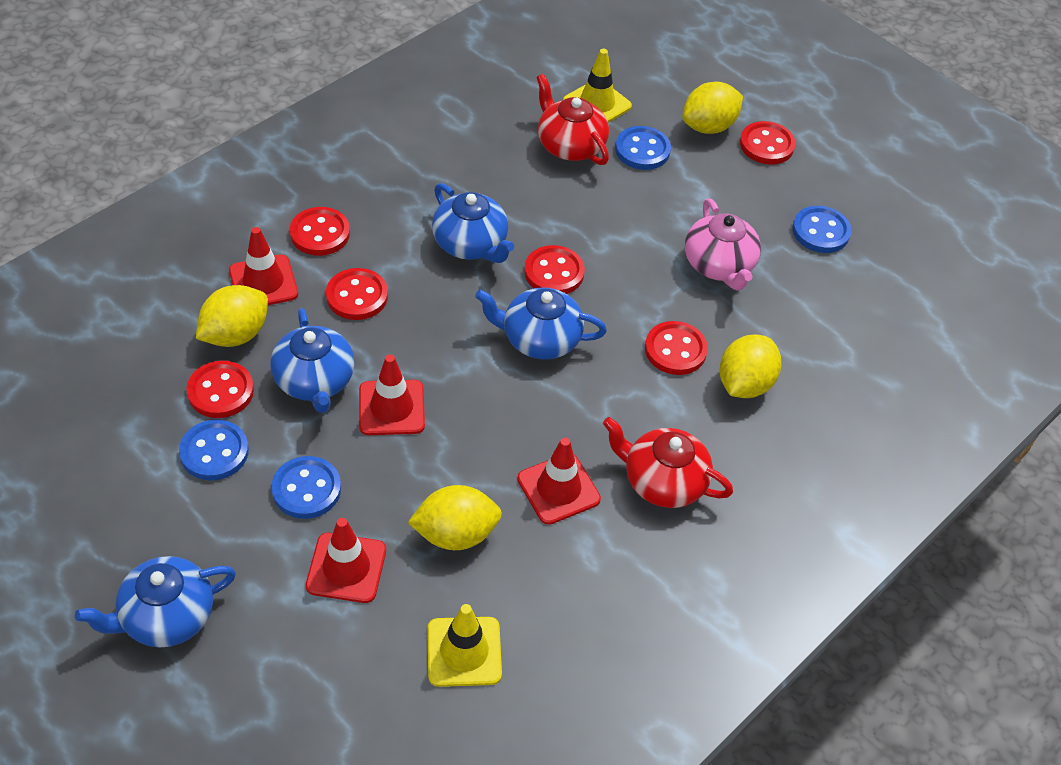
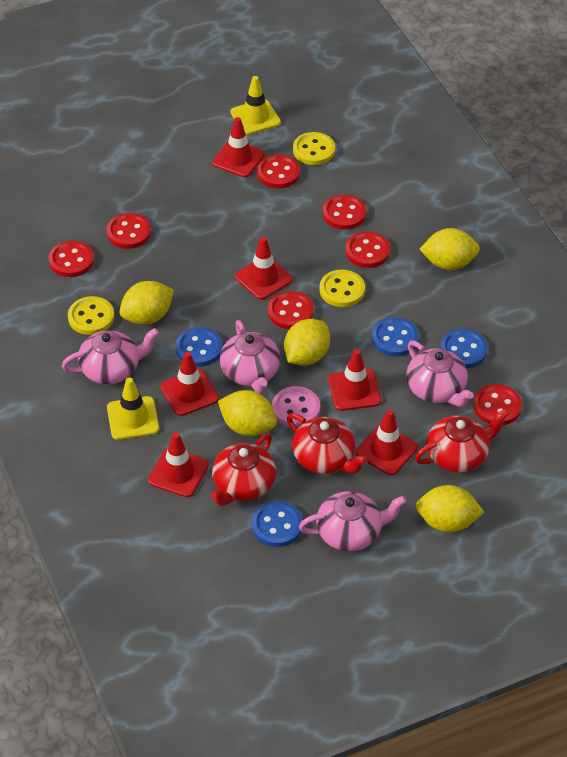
blue teapot: 4 -> 0
pink button: 0 -> 1
pink teapot: 1 -> 4
red button: 6 -> 7
red teapot: 2 -> 3
red traffic cone: 4 -> 6
yellow button: 0 -> 3
yellow lemon: 4 -> 5

